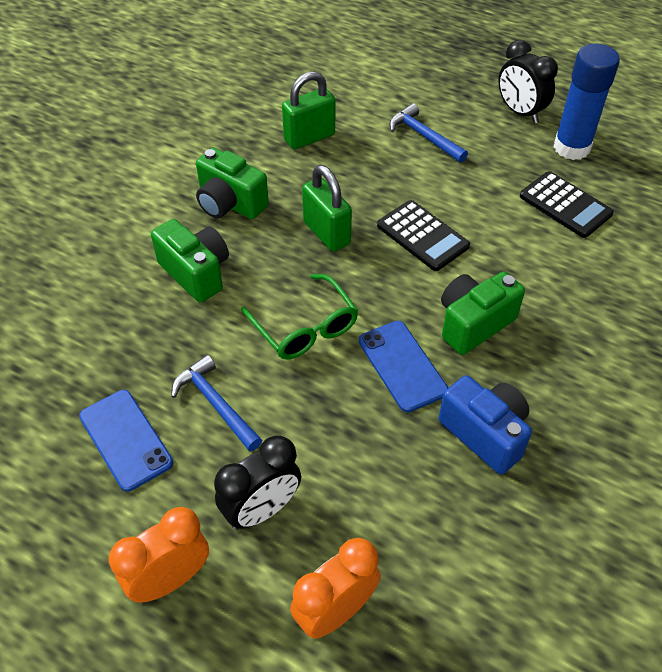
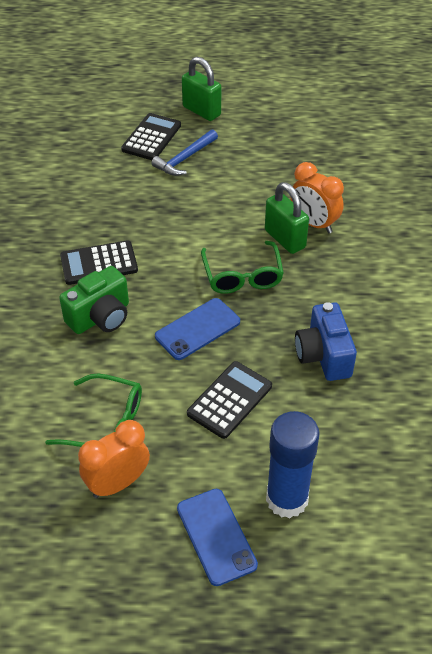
black calculator: 2 -> 3
black clock: 2 -> 0
blue hammer: 2 -> 1
green camera: 3 -> 1
green glasses: 1 -> 2

